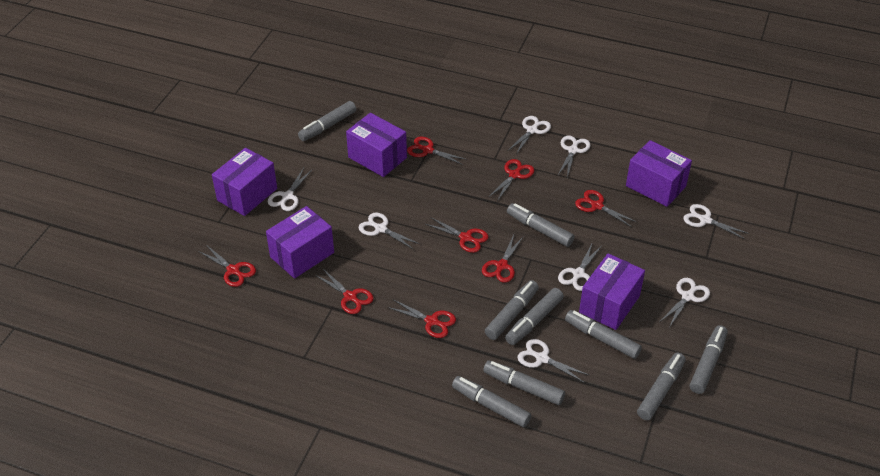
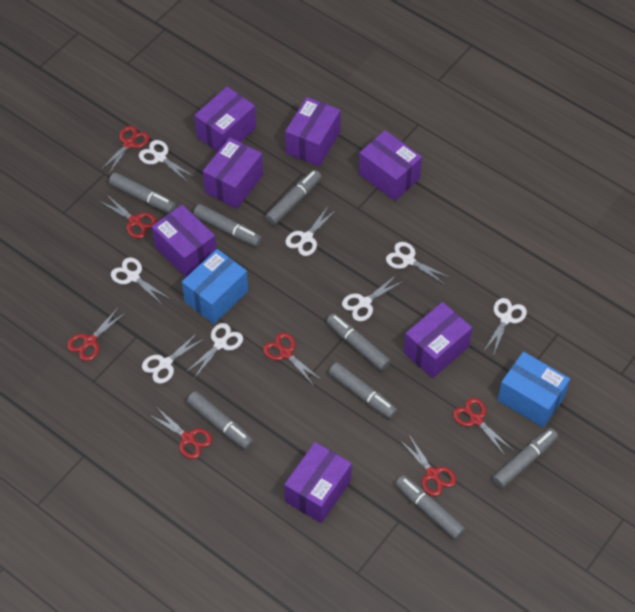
blue box: 0 -> 2
grey marker: 9 -> 8
purple box: 5 -> 7
red scissors: 8 -> 7

